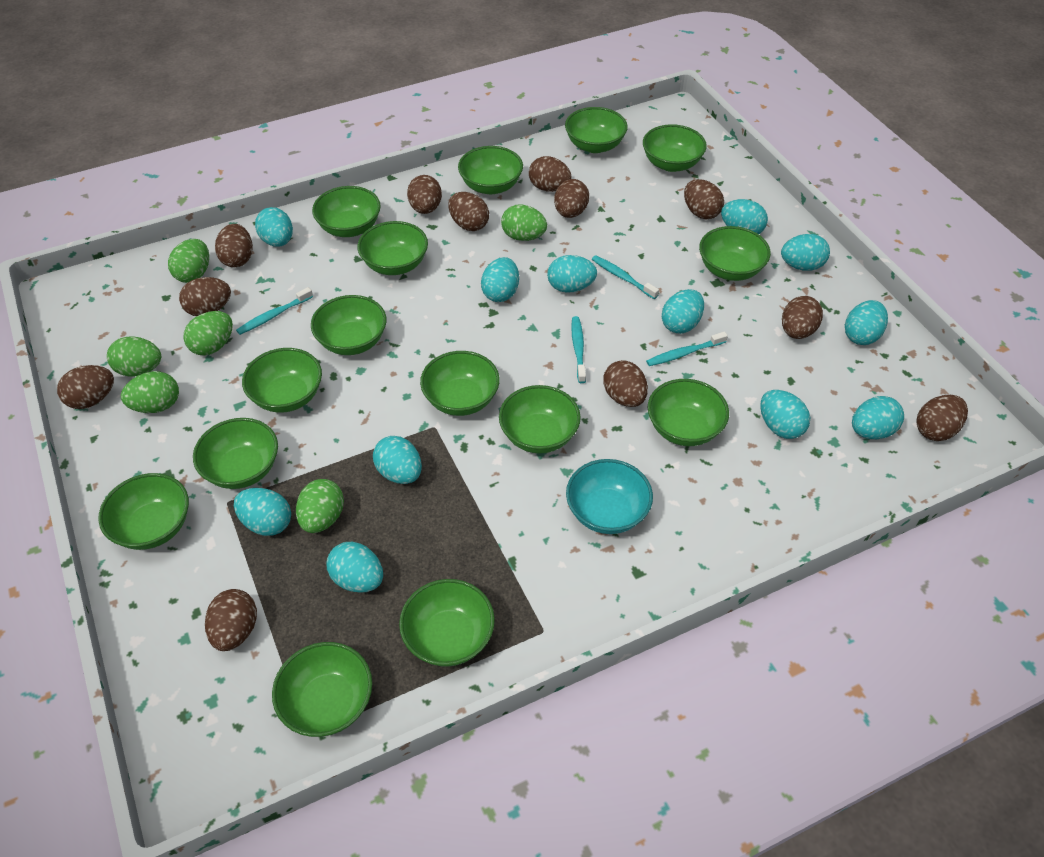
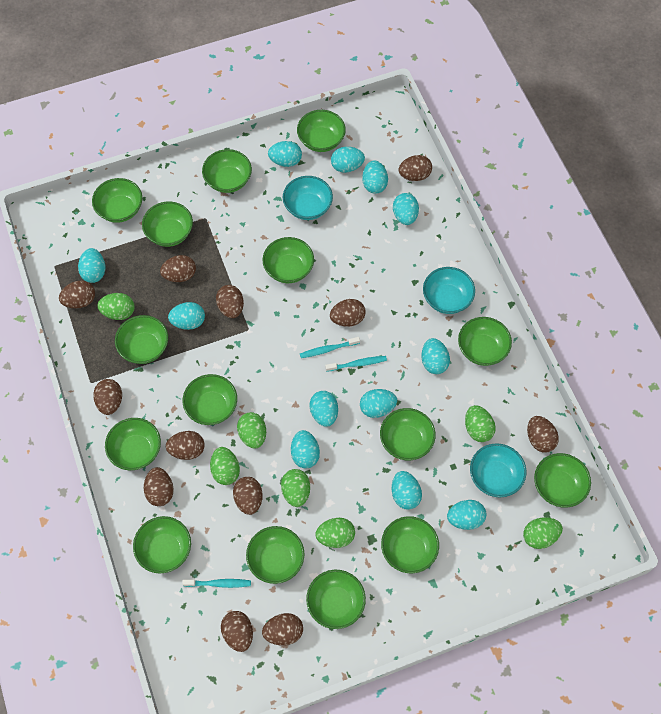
green egg: 6 -> 7
turquoise bowl: 1 -> 3
turquoise toothbrush: 4 -> 3

